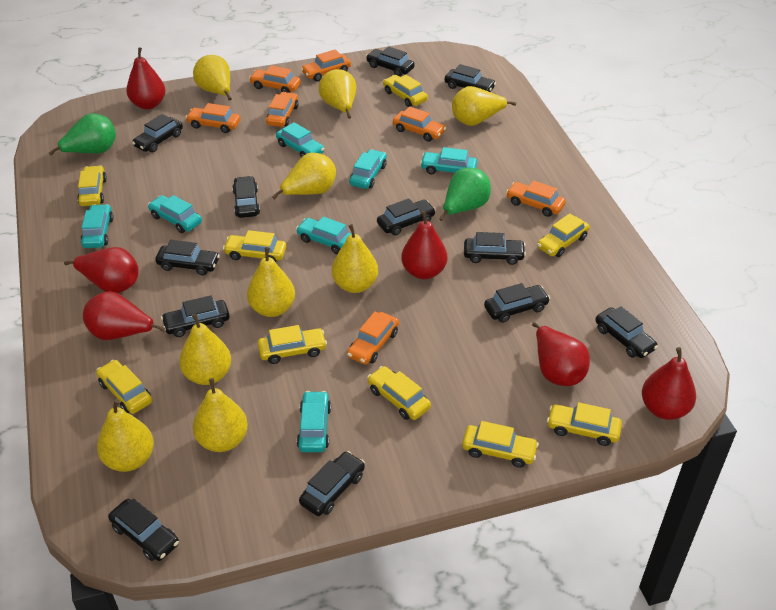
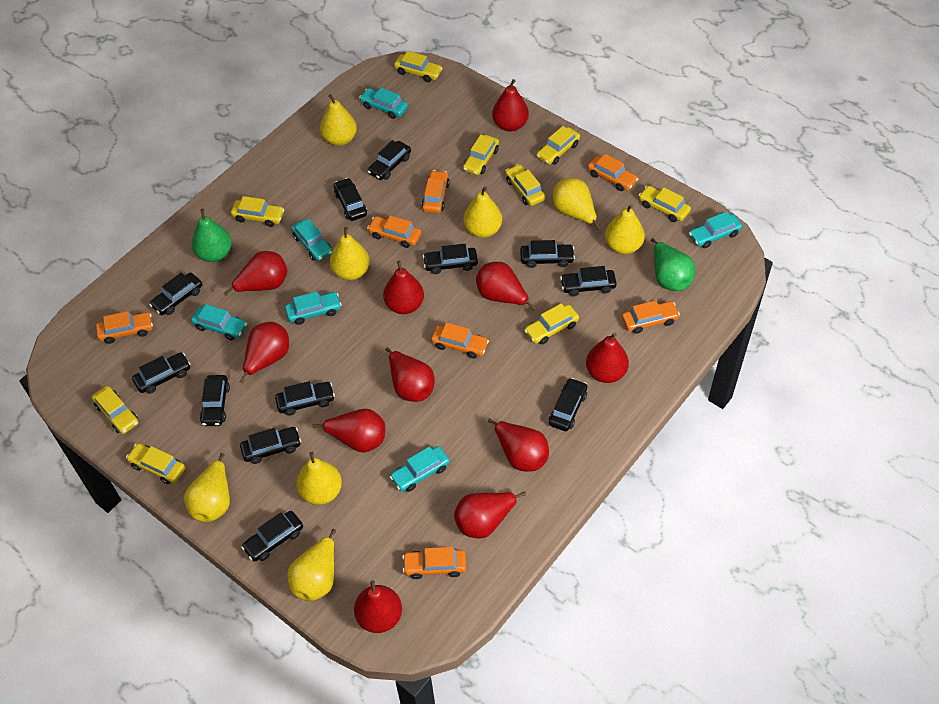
red pear: 6 -> 11
turquoise car: 7 -> 6
yellow pear: 9 -> 8

